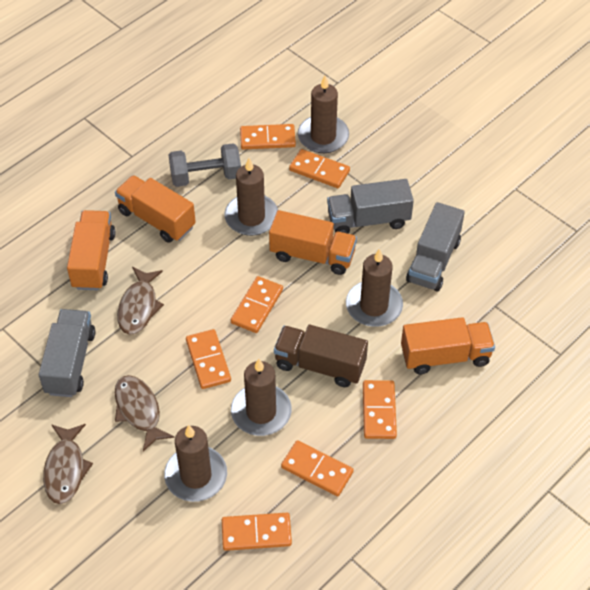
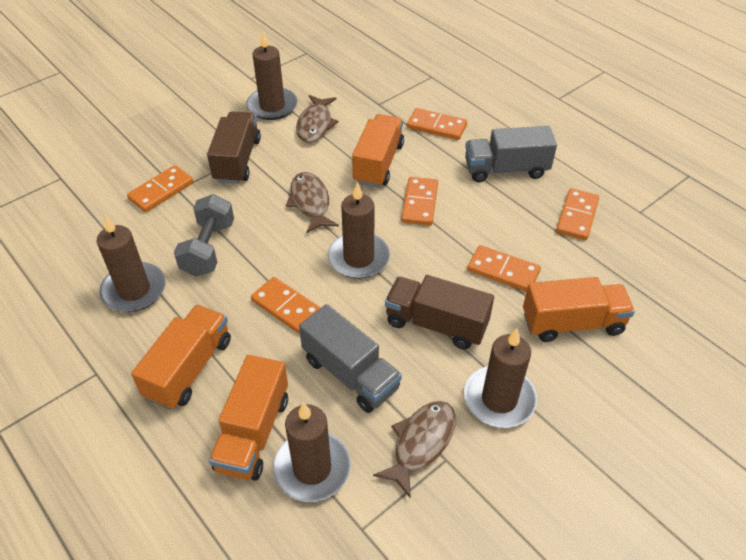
brown truck: 1 -> 2
grey truck: 3 -> 2
orange domino: 7 -> 6

